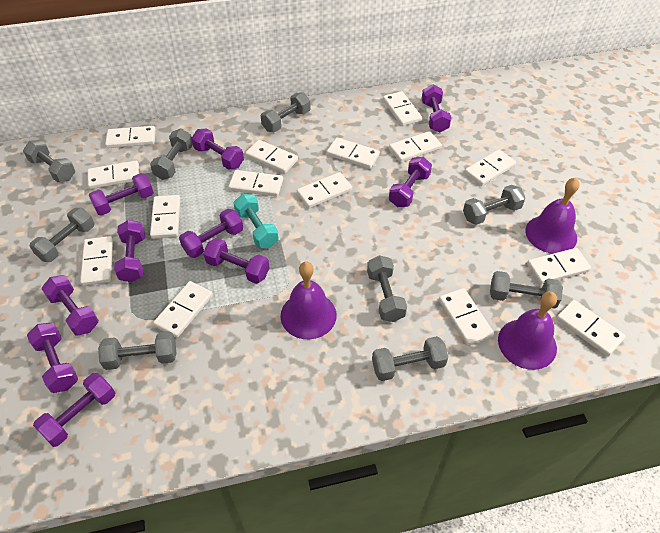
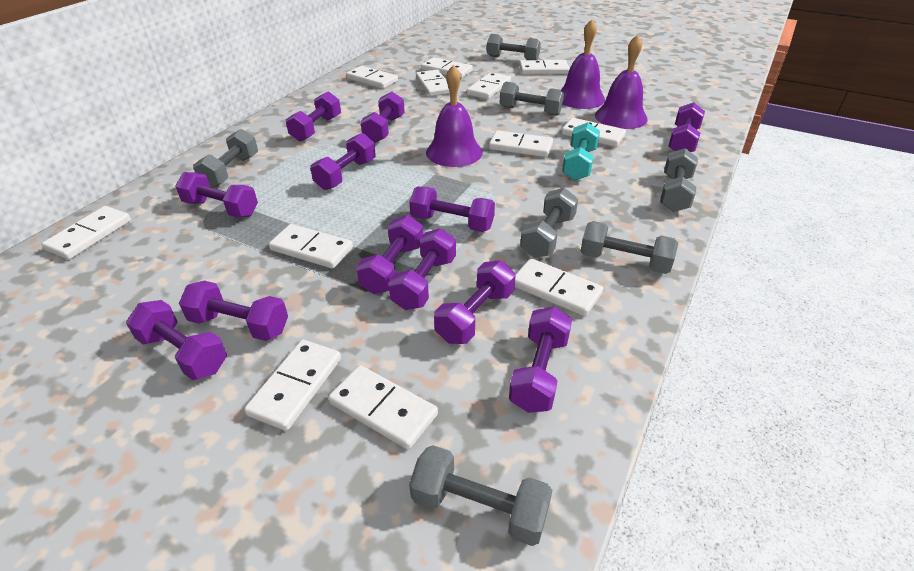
grey dumbbell: 9 -> 7
purple dumbbell: 10 -> 12
white domino: 15 -> 12

